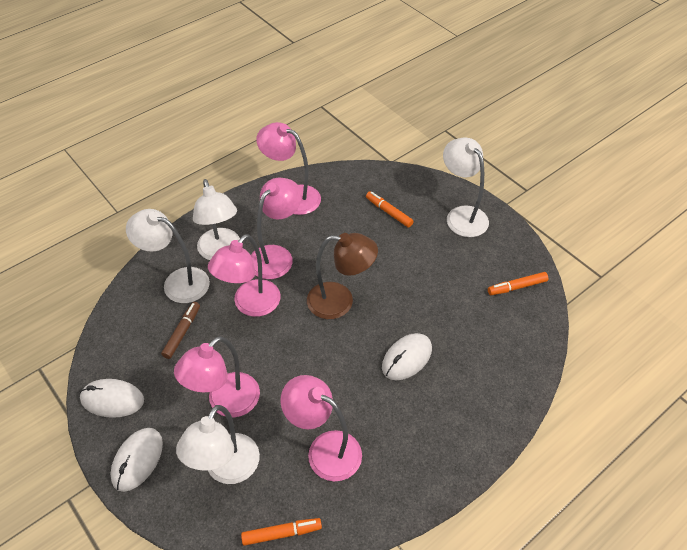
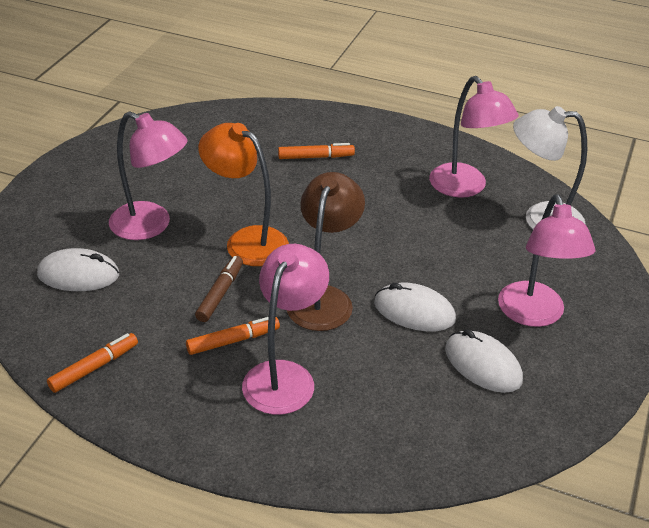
orange lamp: 0 -> 1
pink lamp: 5 -> 4
white lamp: 4 -> 1

